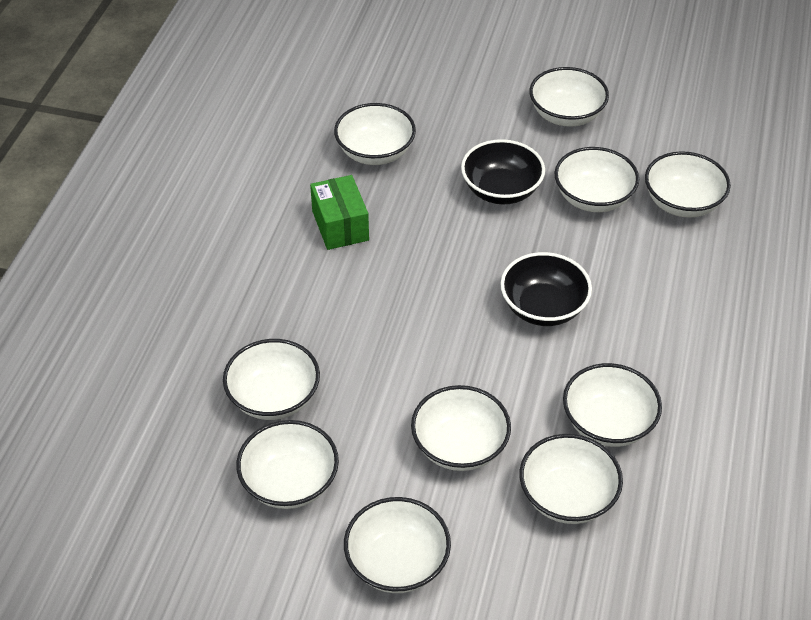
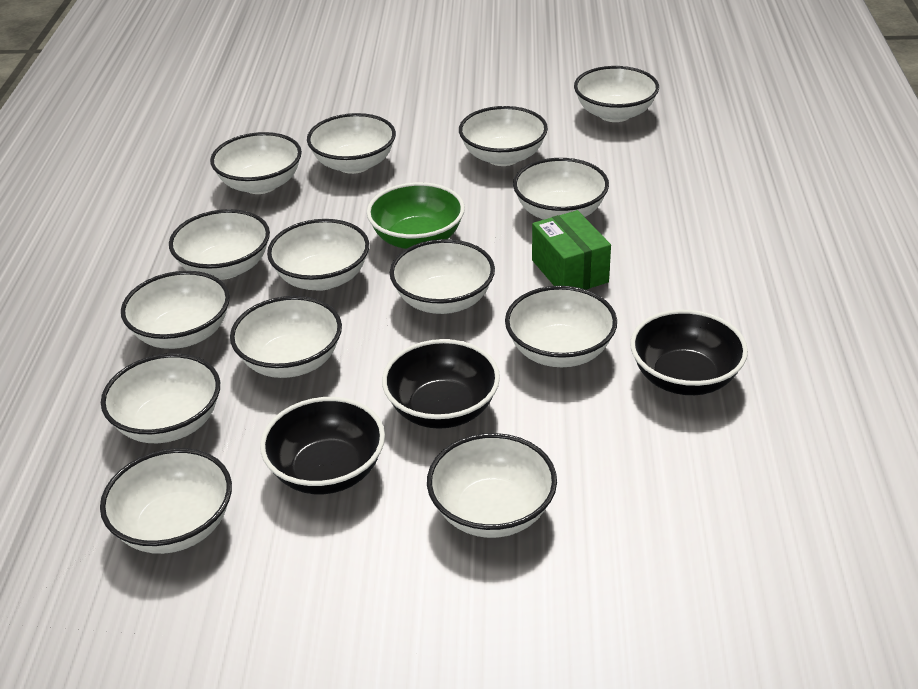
black bowl: 2 -> 3
green bowl: 0 -> 1
white bowl: 10 -> 14

